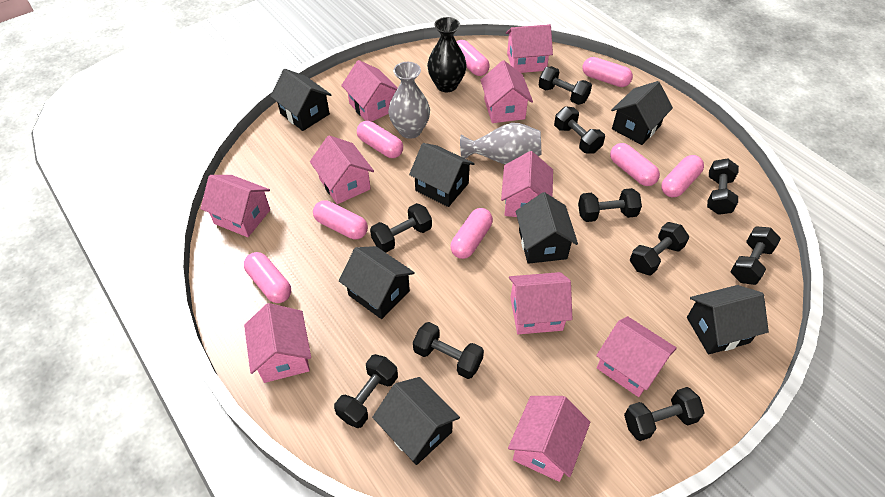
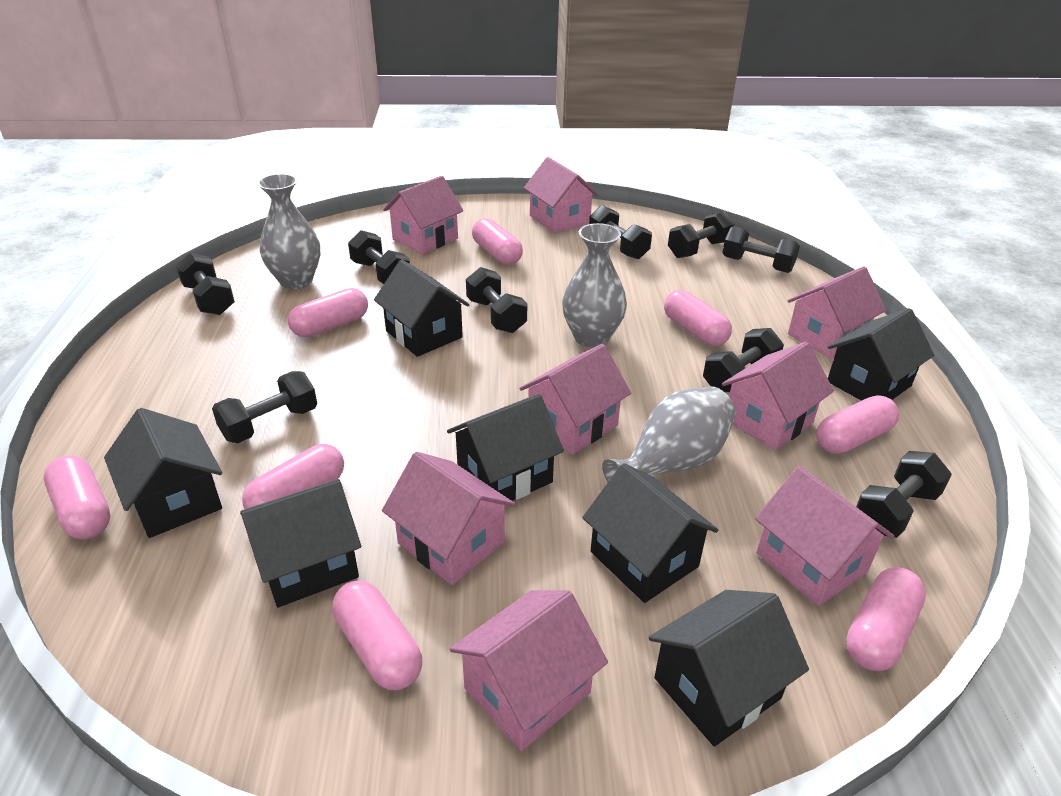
black dumbbell: 10 -> 9
black vase: 1 -> 0
grey vase: 2 -> 3
pink house: 10 -> 8

